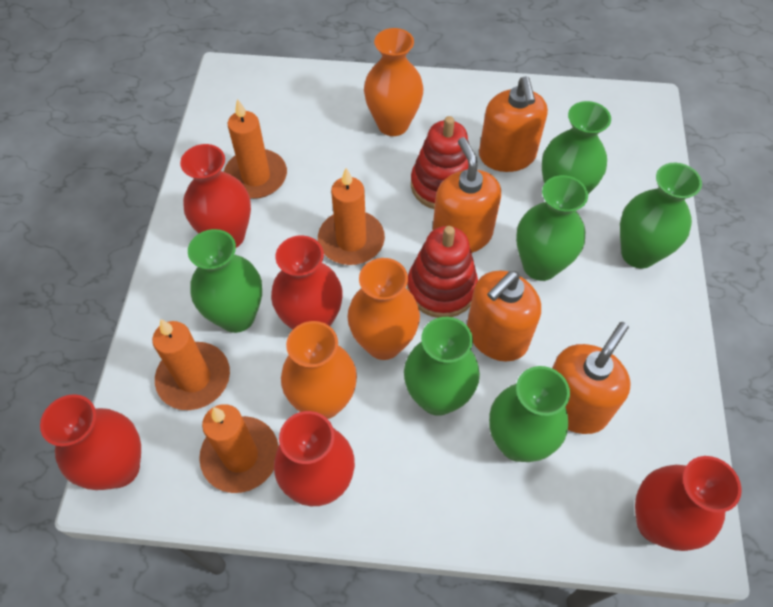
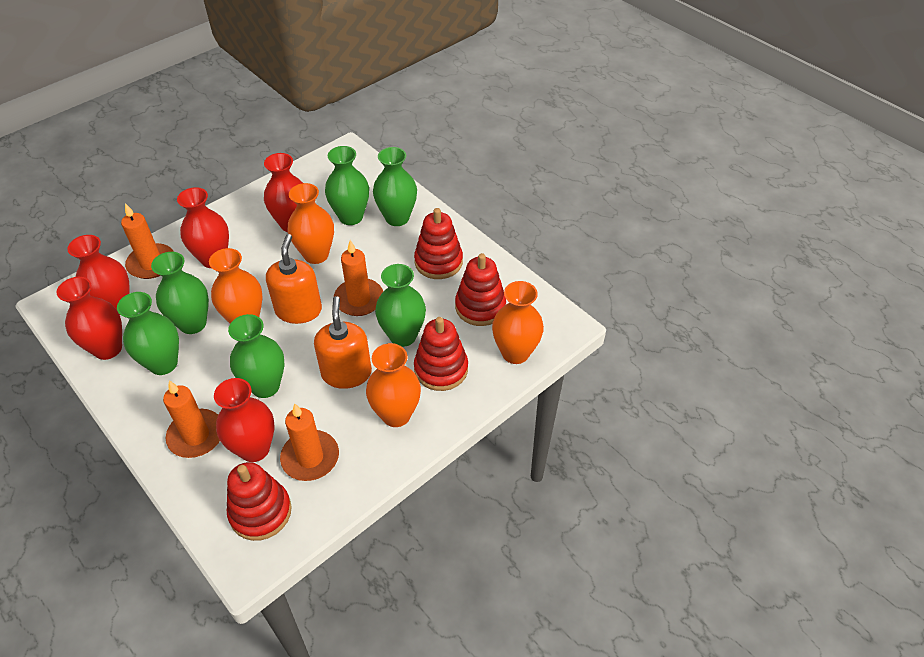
orange soap dispenser: 4 -> 2
orange vase: 3 -> 4
red stacking toy: 2 -> 4

